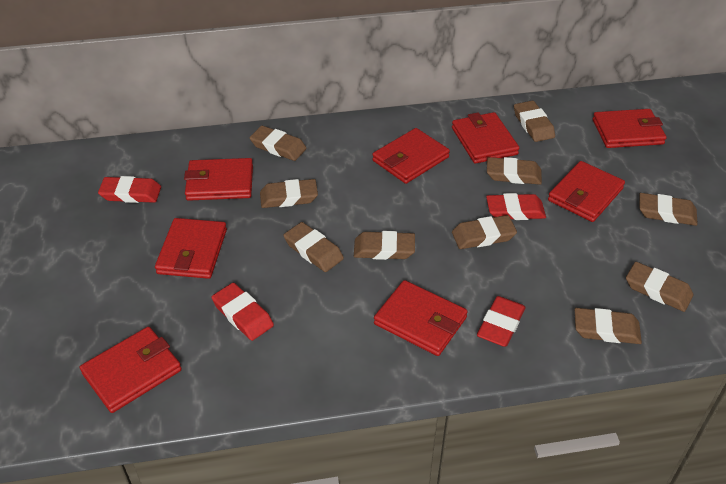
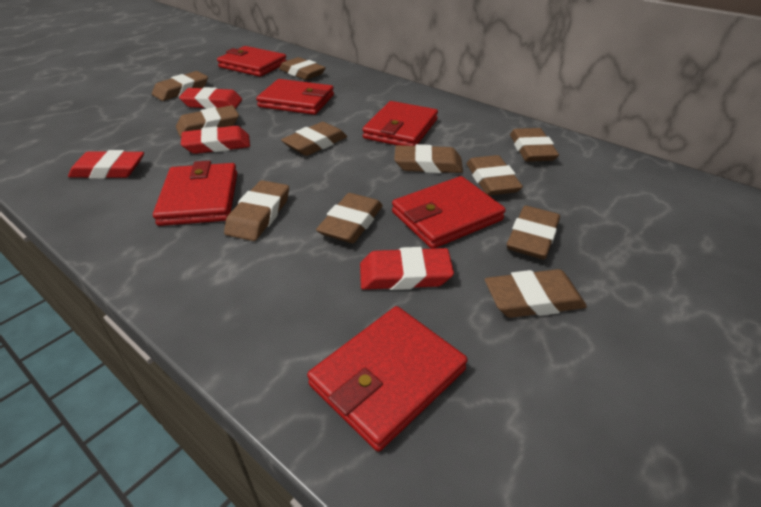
brown eraser: 10 -> 11
red wallet: 8 -> 6

